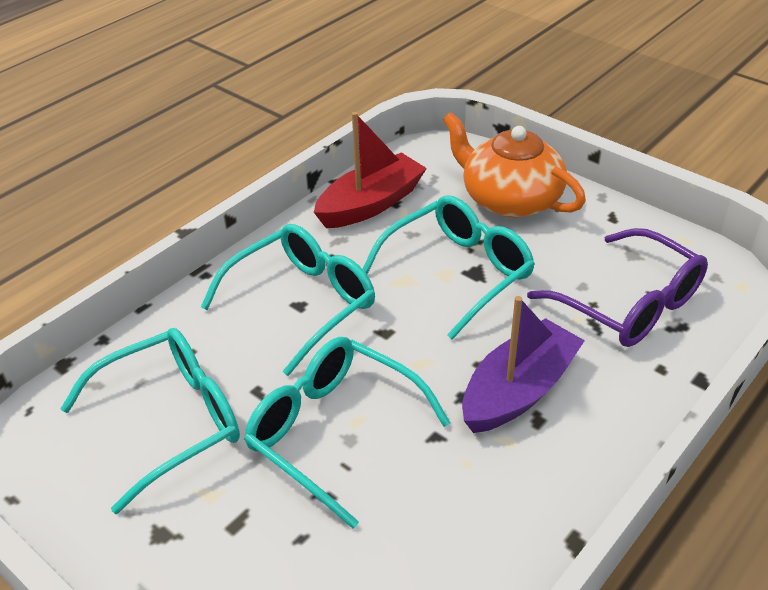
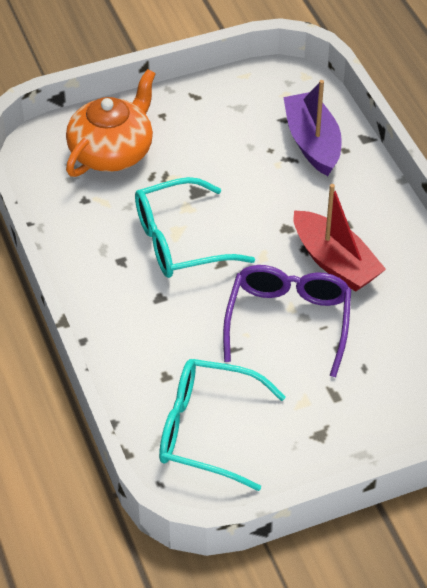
turquoise glasses: 4 -> 2

